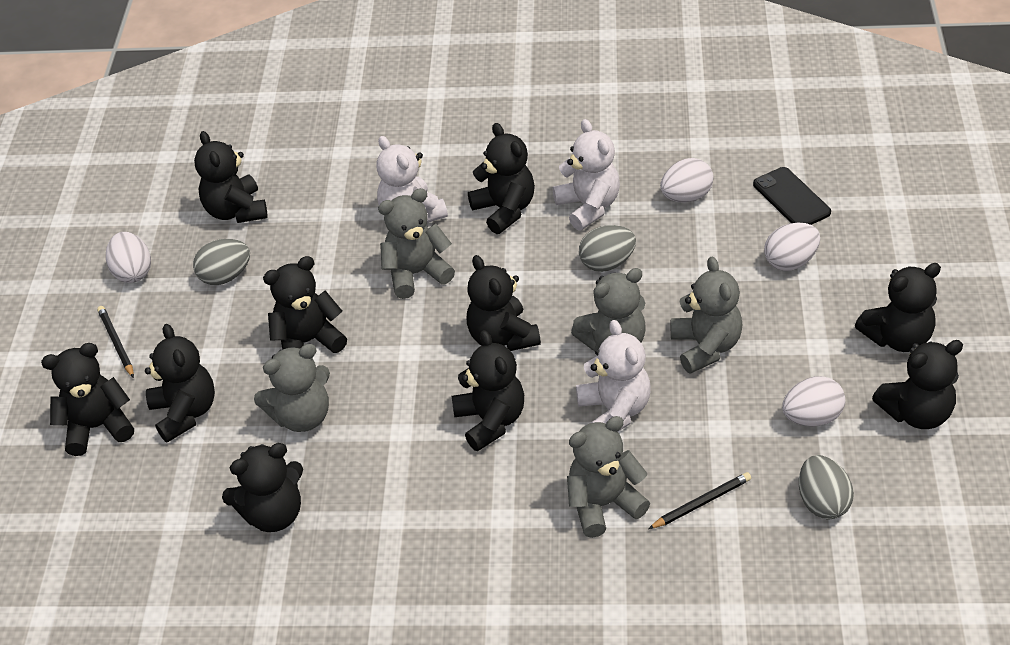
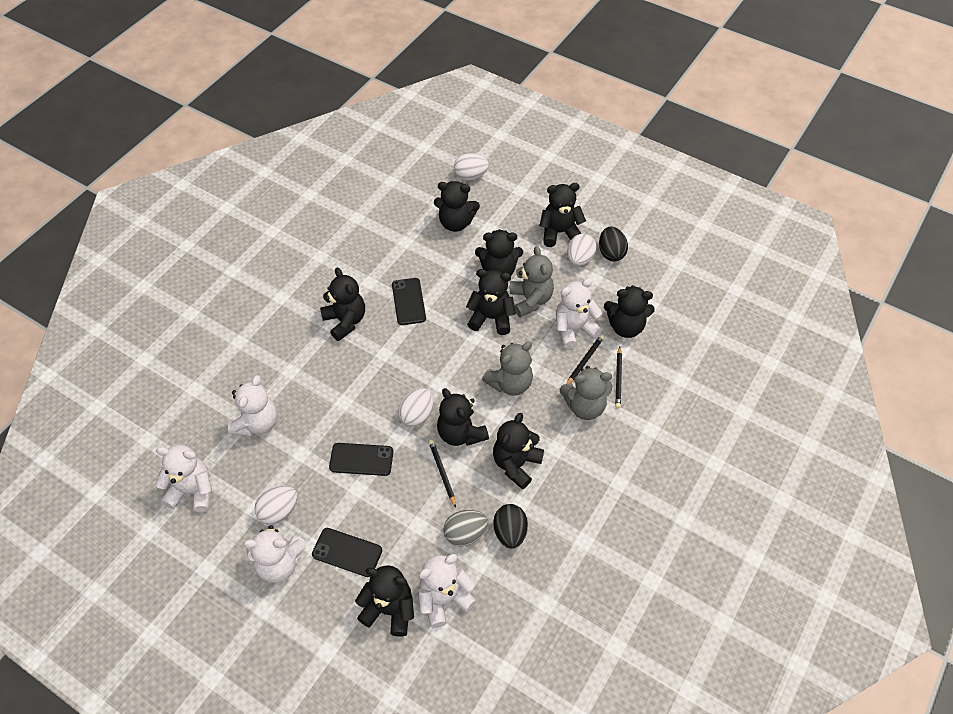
black egg: 0 -> 2
black pencil: 2 -> 3
black phone: 1 -> 3
black teddy bear: 10 -> 9
grey egg: 3 -> 1
grey teddy bear: 5 -> 3
white teddy bear: 3 -> 5

